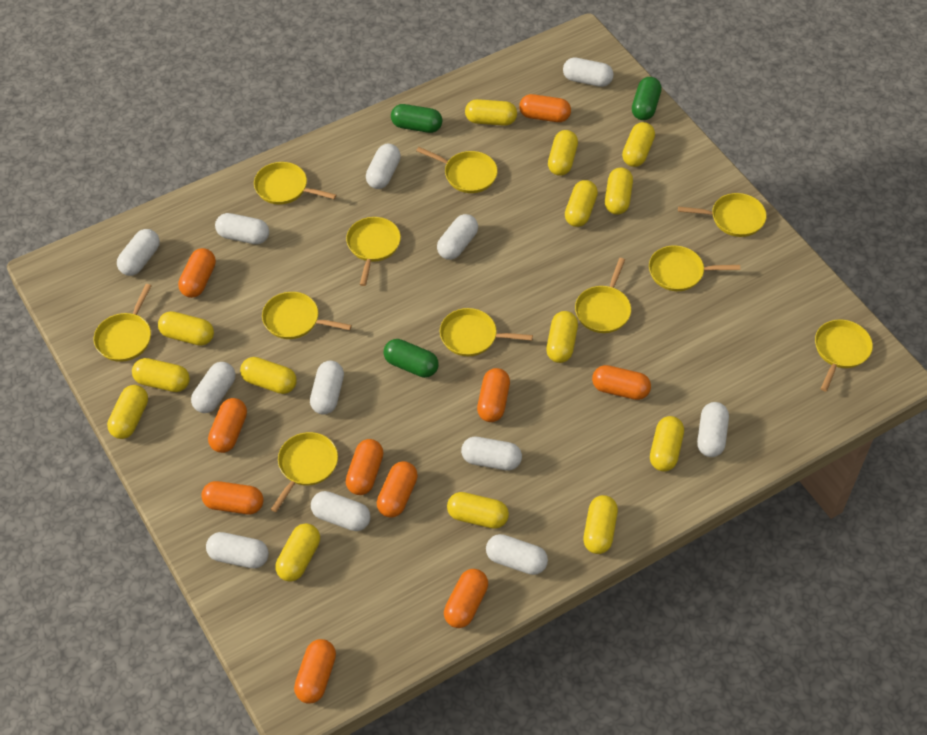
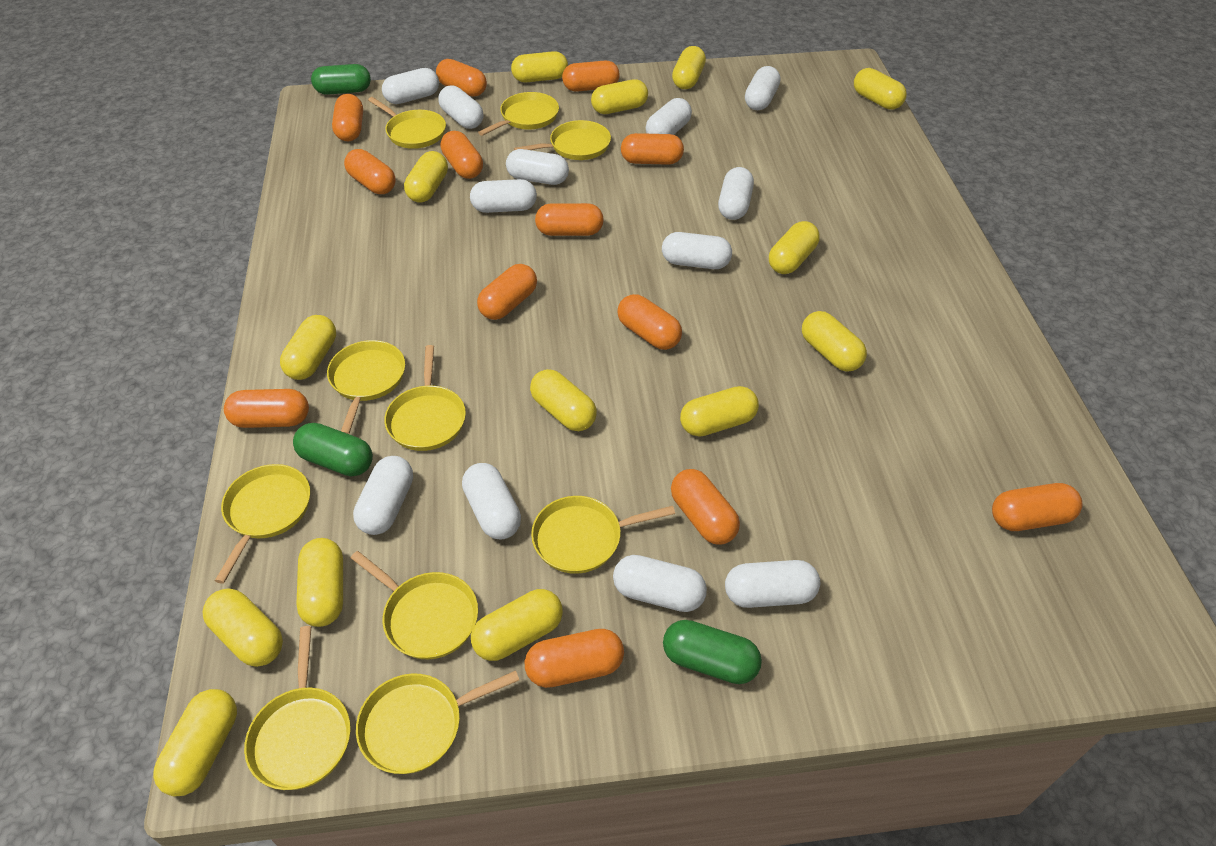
orange capsule: 10 -> 13
yellow pan: 11 -> 10

